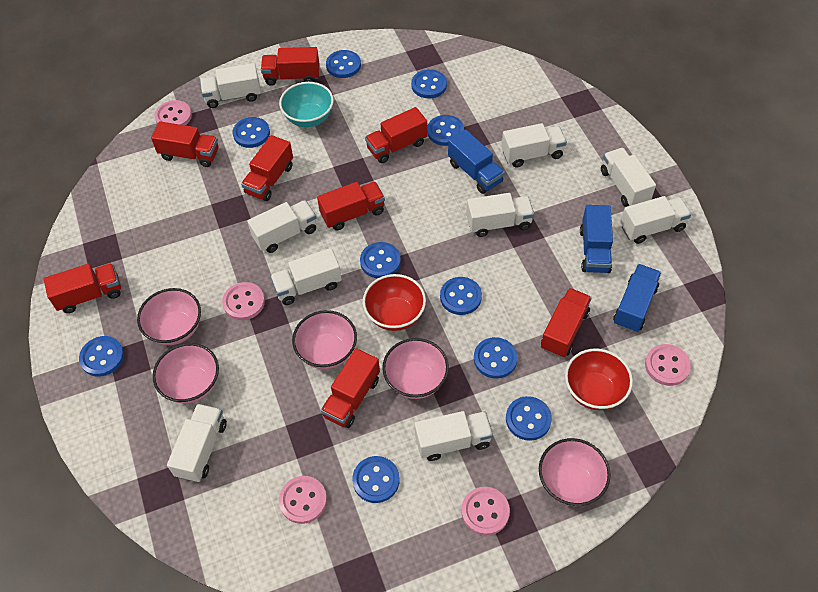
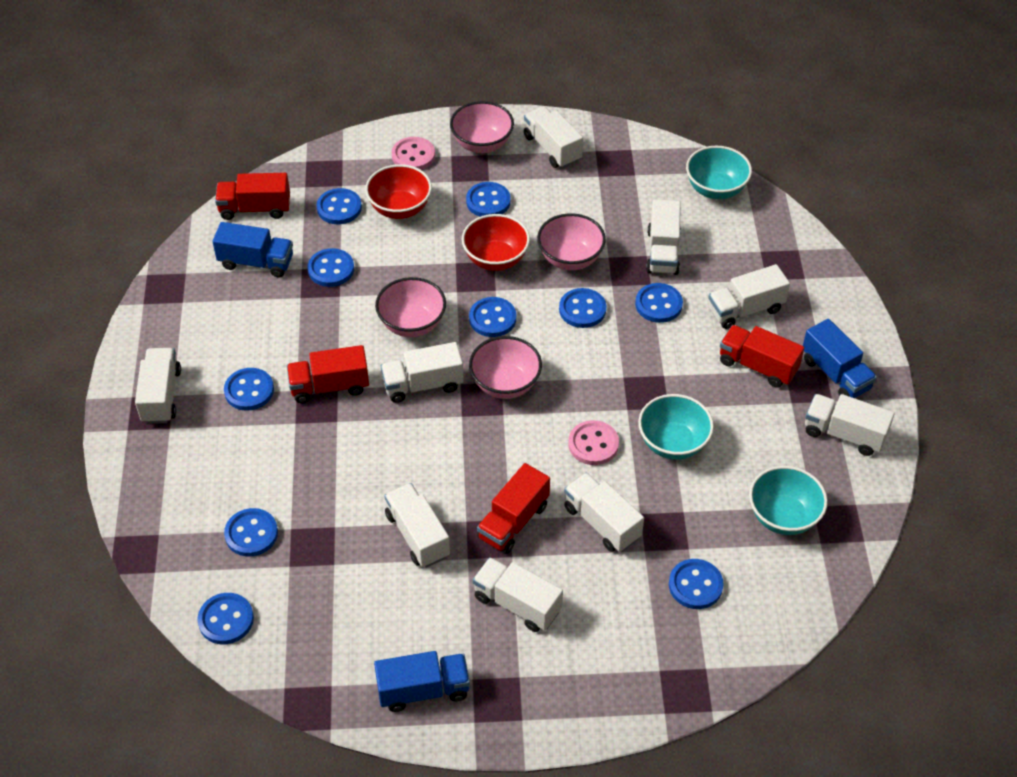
pink bowl: 5 -> 4
pink button: 5 -> 2
red truck: 8 -> 4
turquoise bowl: 1 -> 3

